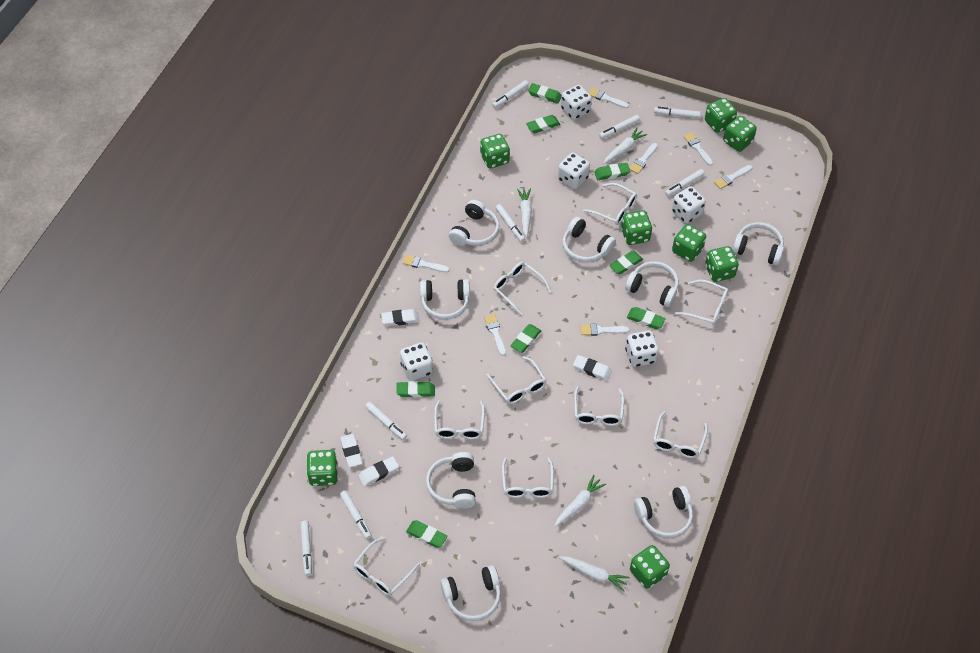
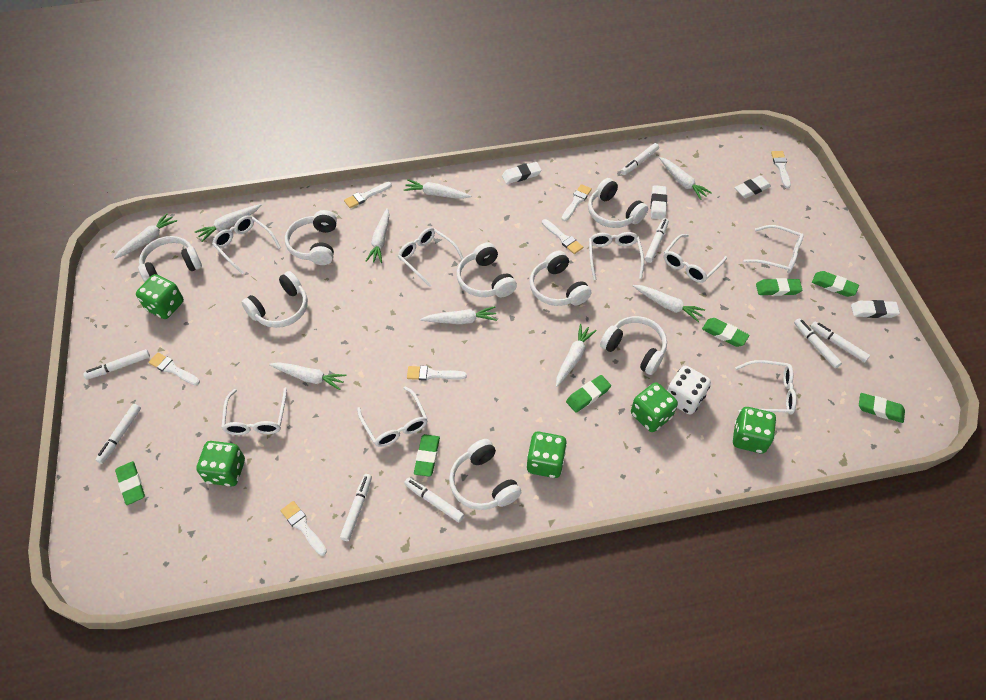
green dice: 8 -> 5
green eraser: 8 -> 7
white carrot: 4 -> 9
white dice: 5 -> 1
white glasses: 9 -> 8

